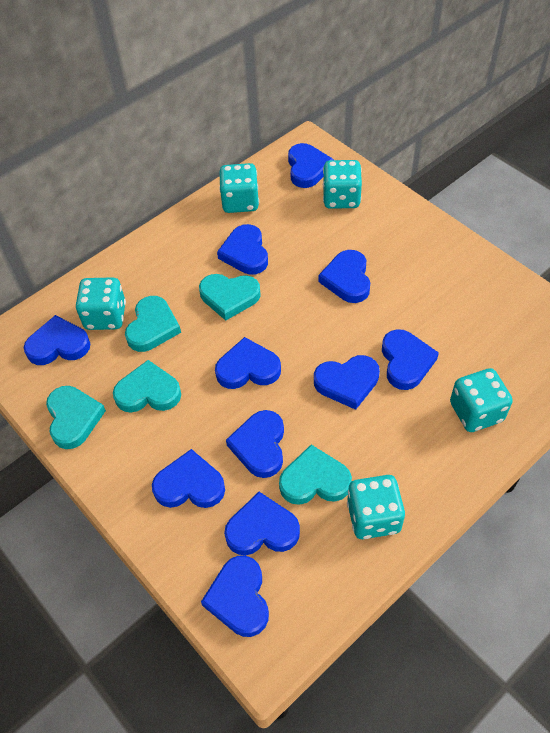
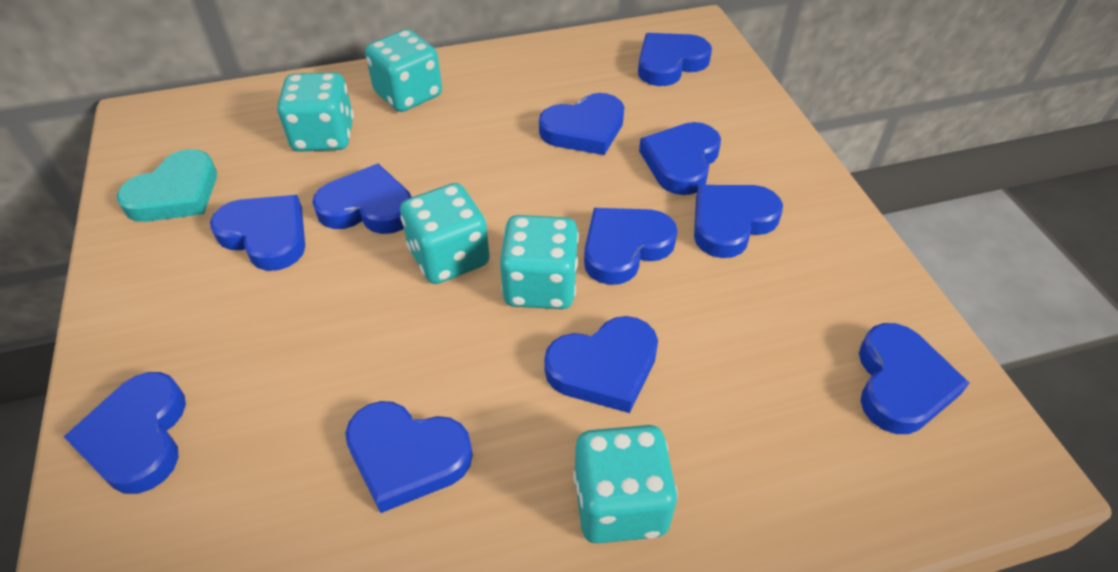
turquoise heart: 5 -> 1

